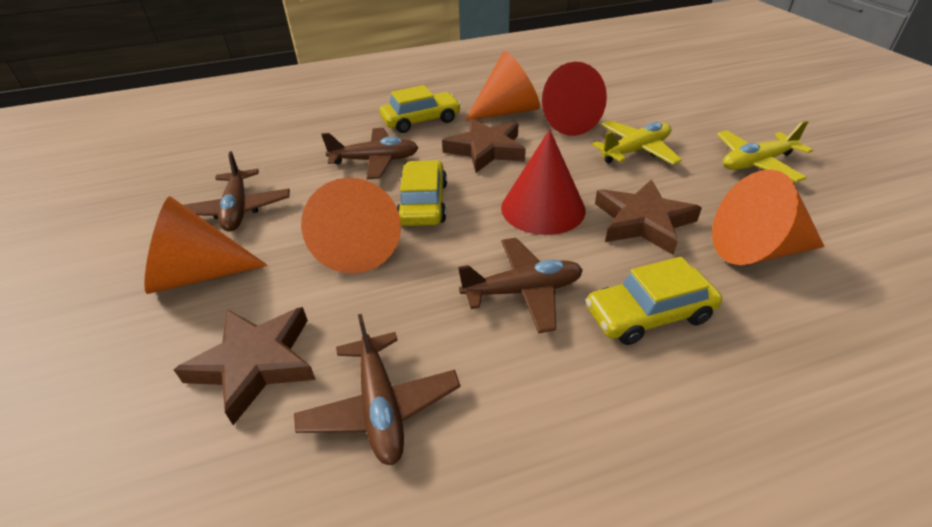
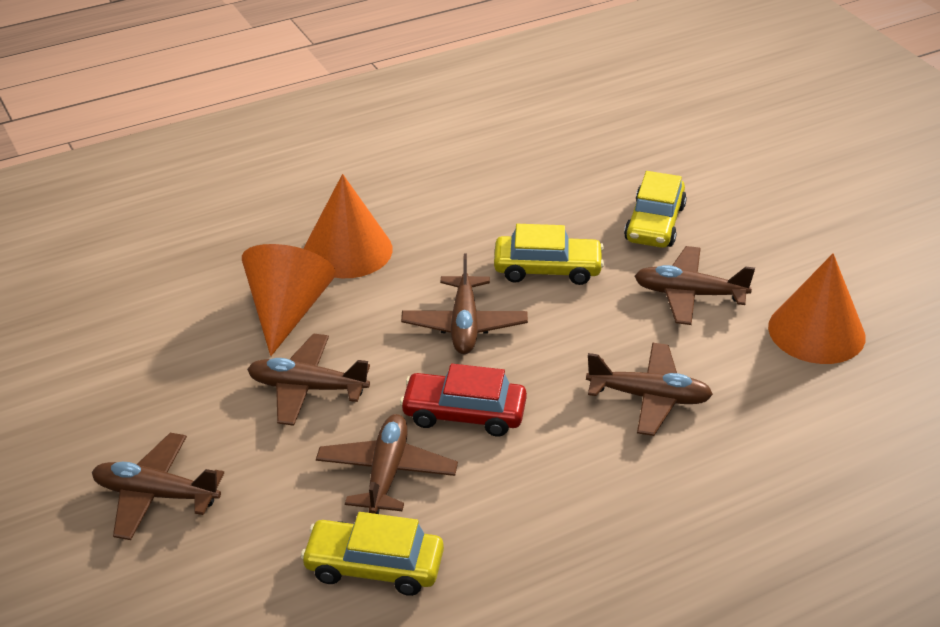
brown plane: 4 -> 6
brown star: 3 -> 0
orange cone: 4 -> 3
red car: 0 -> 1
red cone: 2 -> 0
yellow plane: 2 -> 0

